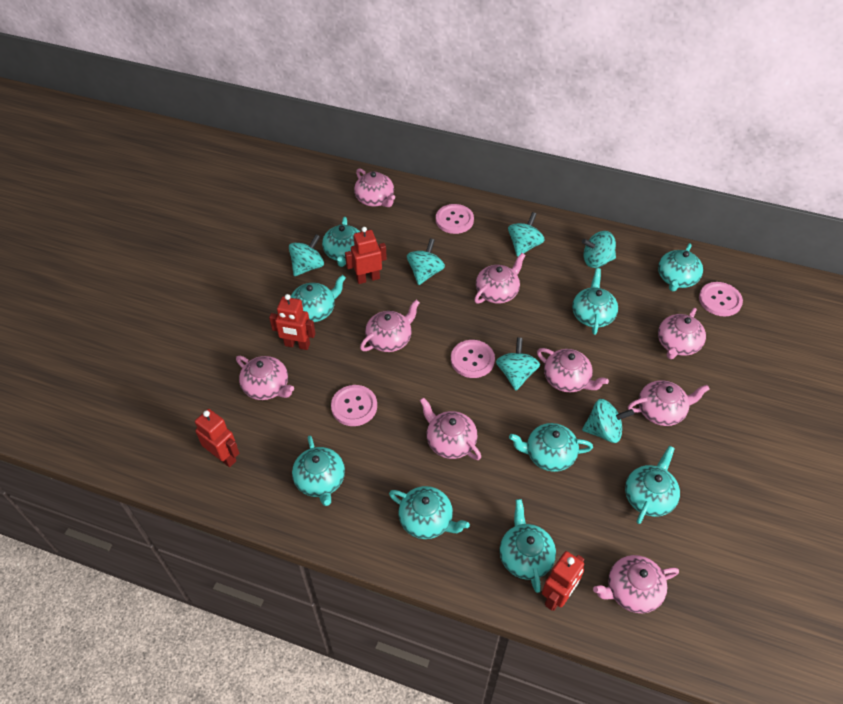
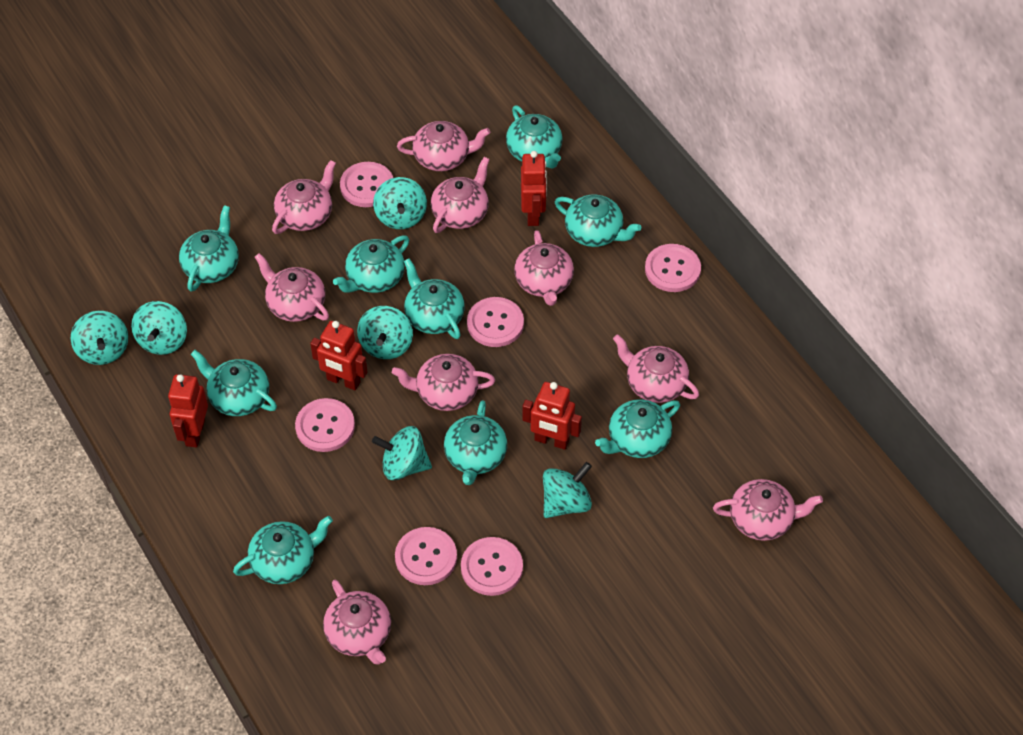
pink button: 4 -> 6

